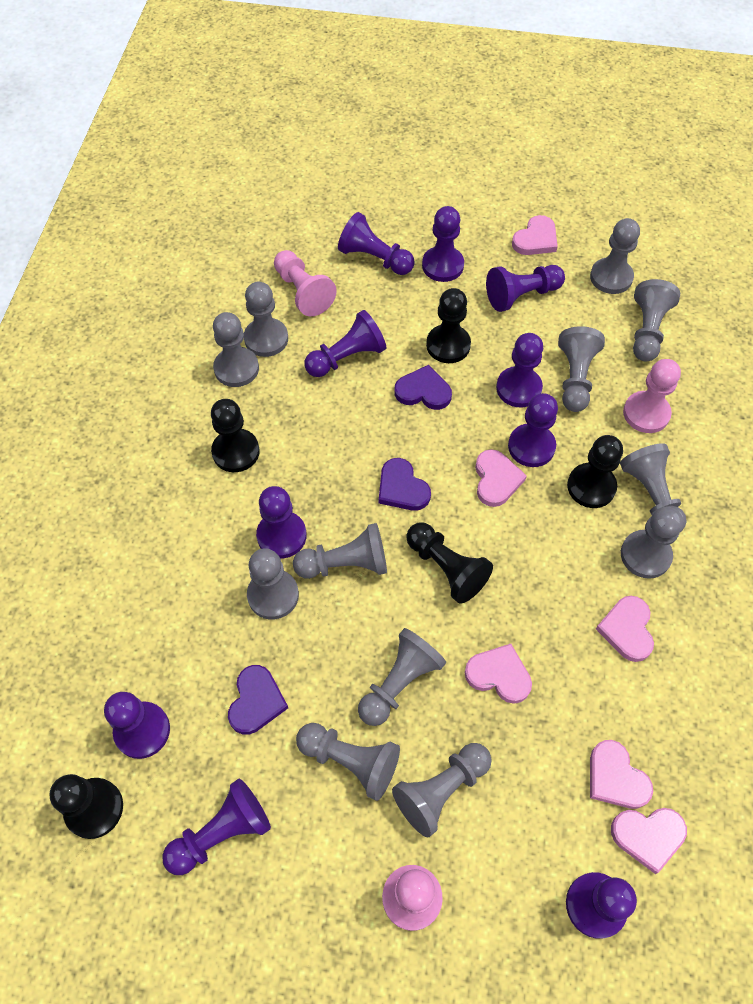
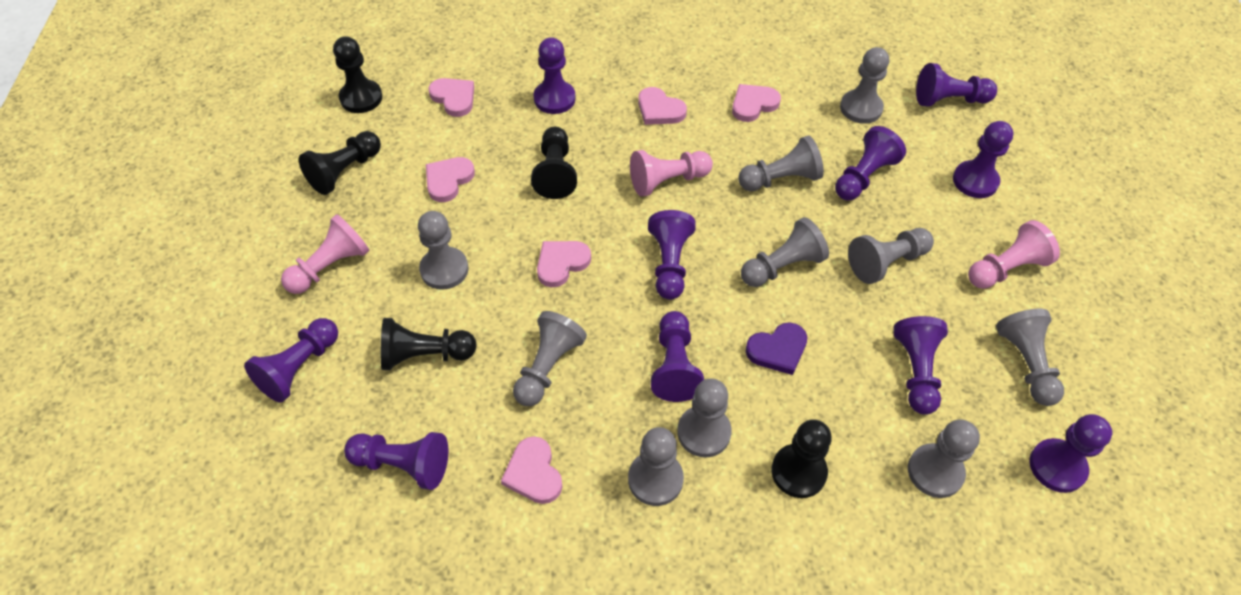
grey pawn: 12 -> 10
purple heart: 3 -> 1

